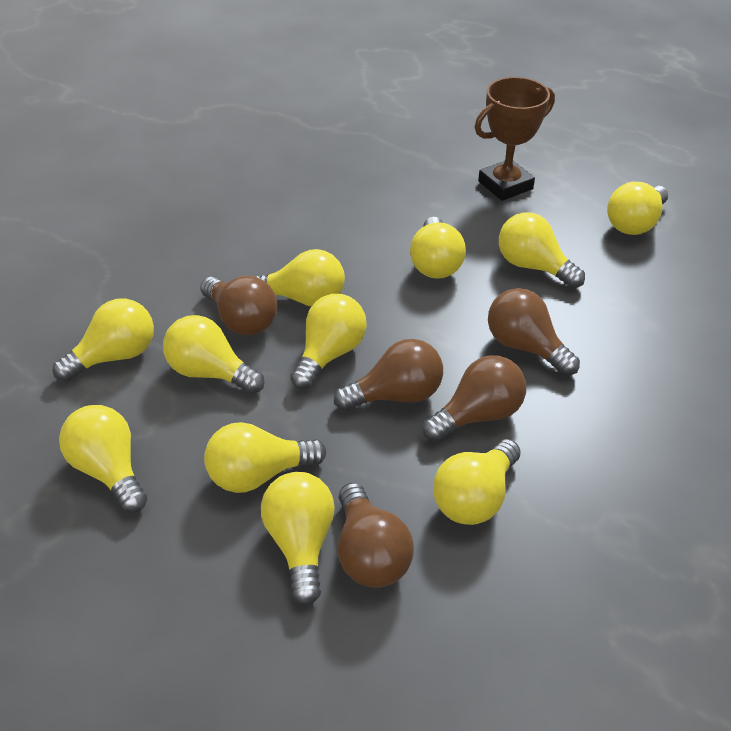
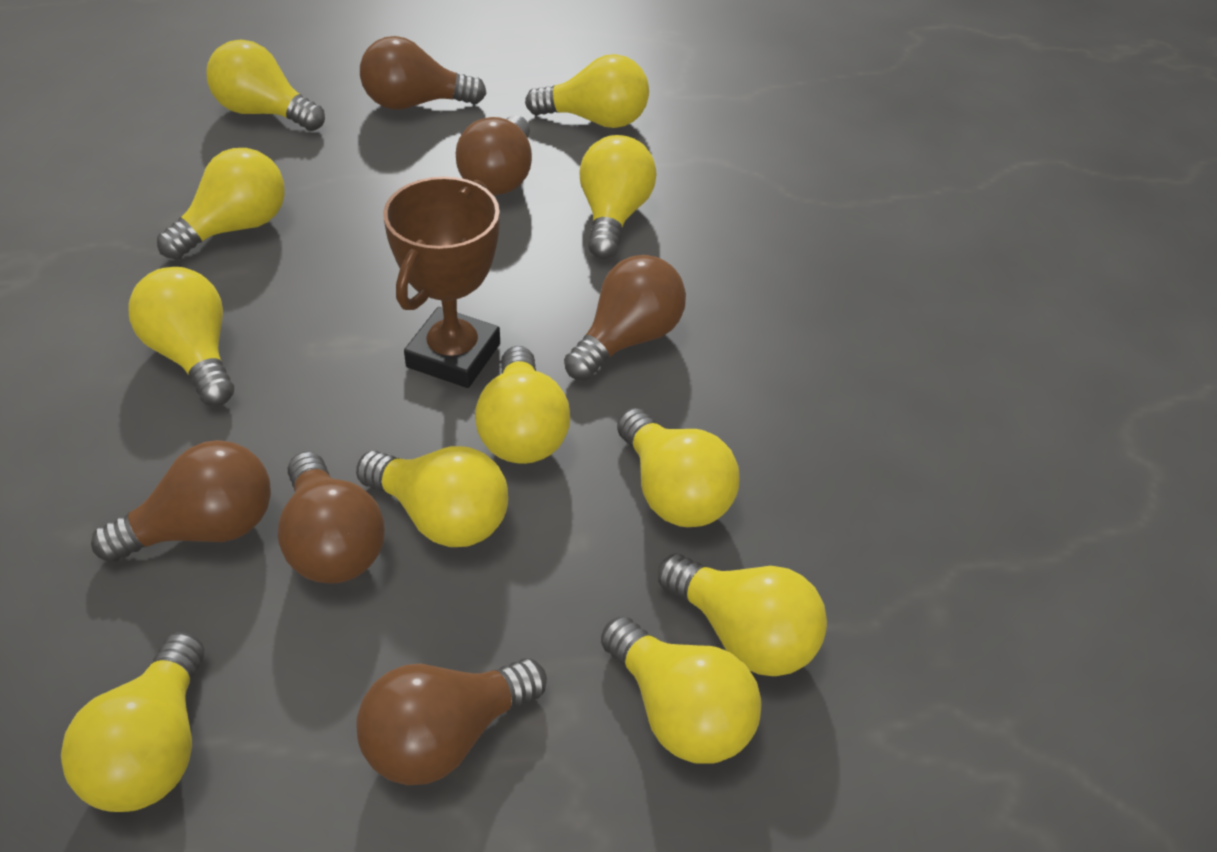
brown light bulb: 5 -> 6

